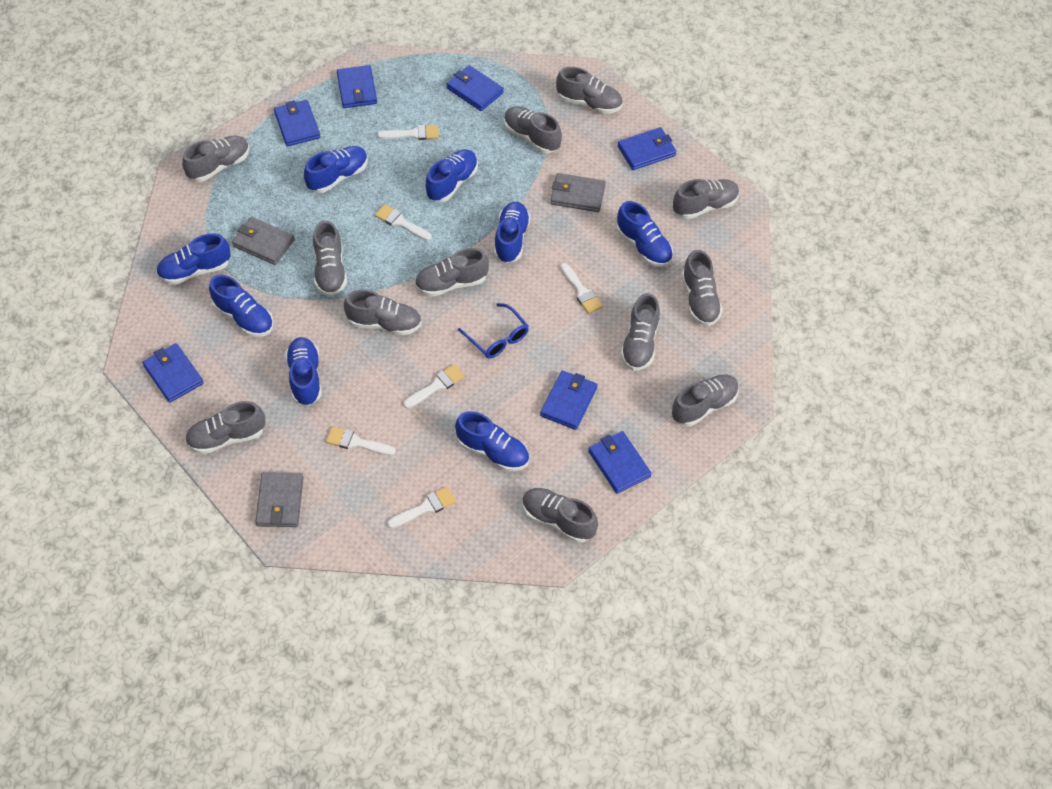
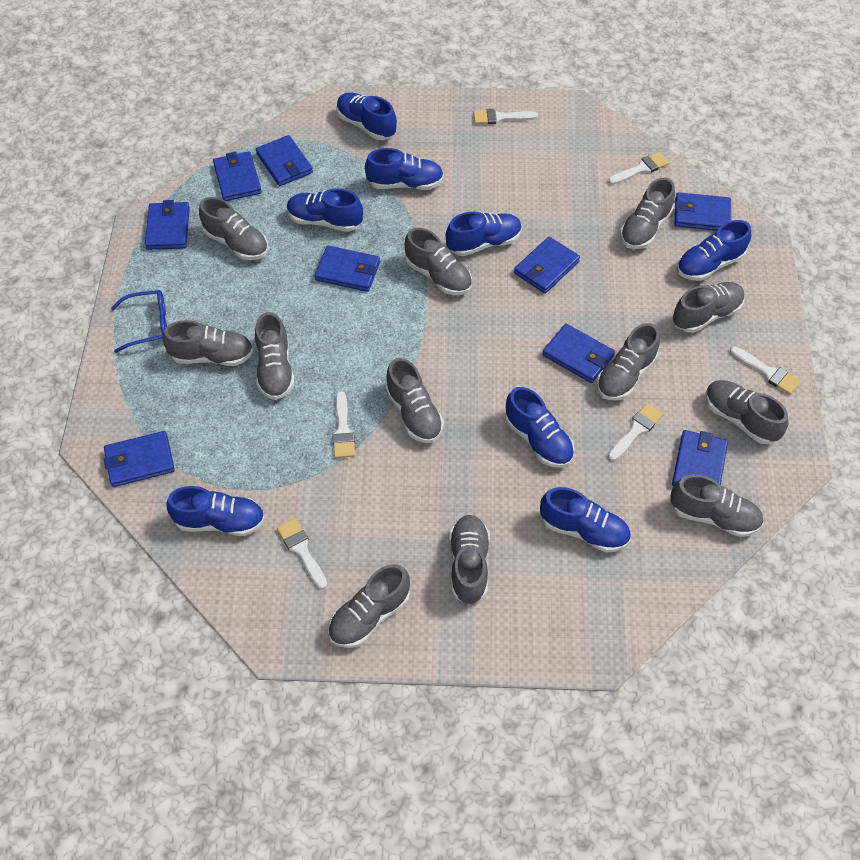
blue wallet: 7 -> 9
grey wallet: 3 -> 0

